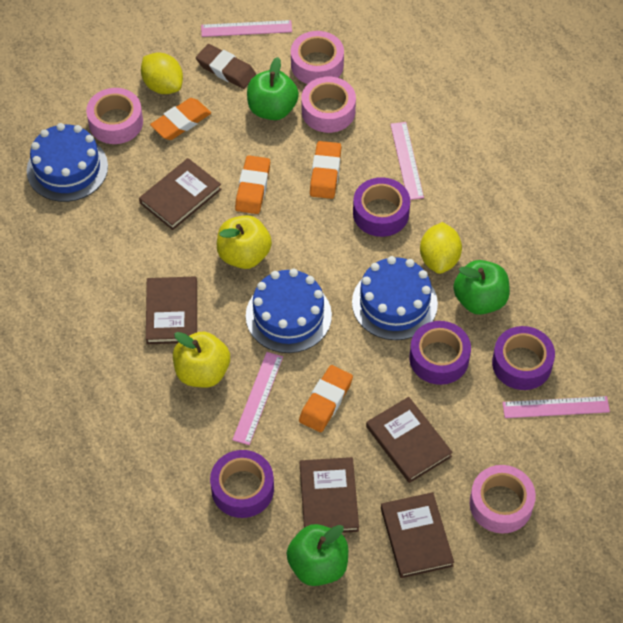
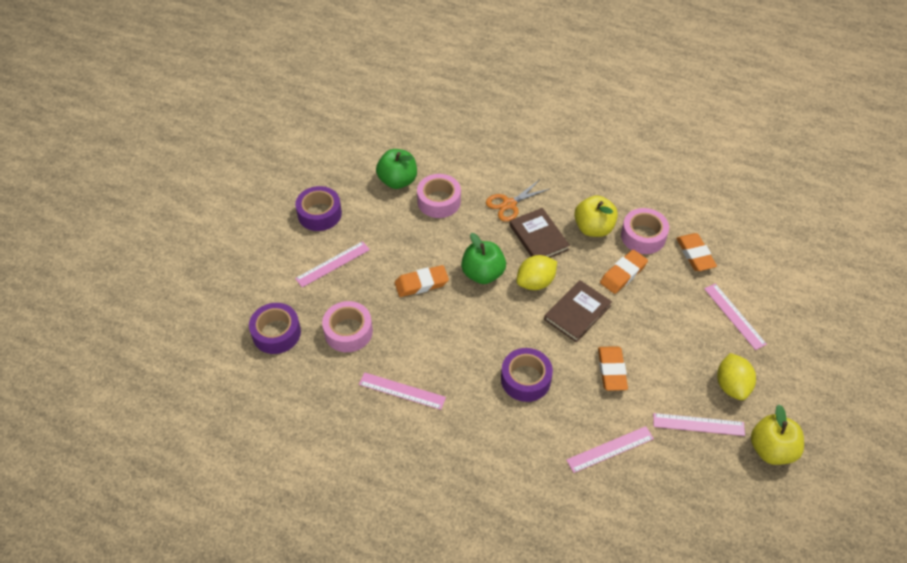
blue cake: 3 -> 0
brown book: 5 -> 2
brown eraser: 1 -> 0
green apple: 3 -> 2
orange scissors: 0 -> 1
pink ruler: 4 -> 5
pink tape: 4 -> 3
purple tape: 4 -> 3

